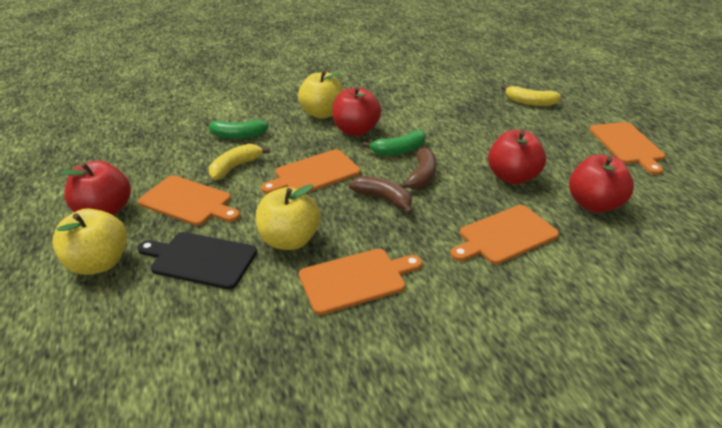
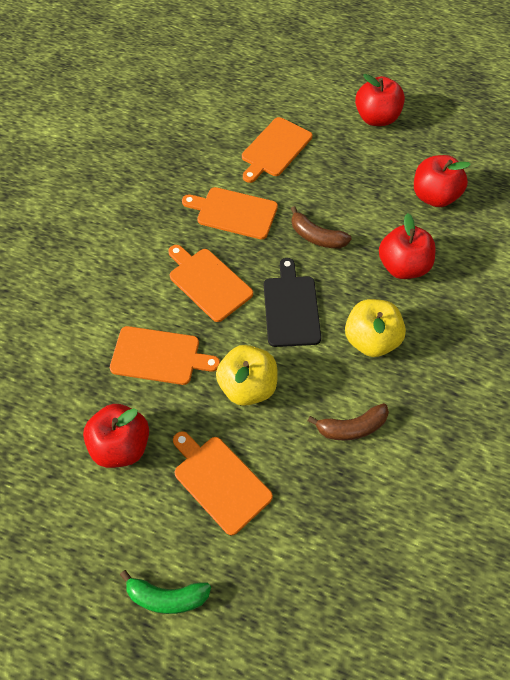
green banana: 2 -> 1
yellow apple: 3 -> 2
yellow banana: 2 -> 0

